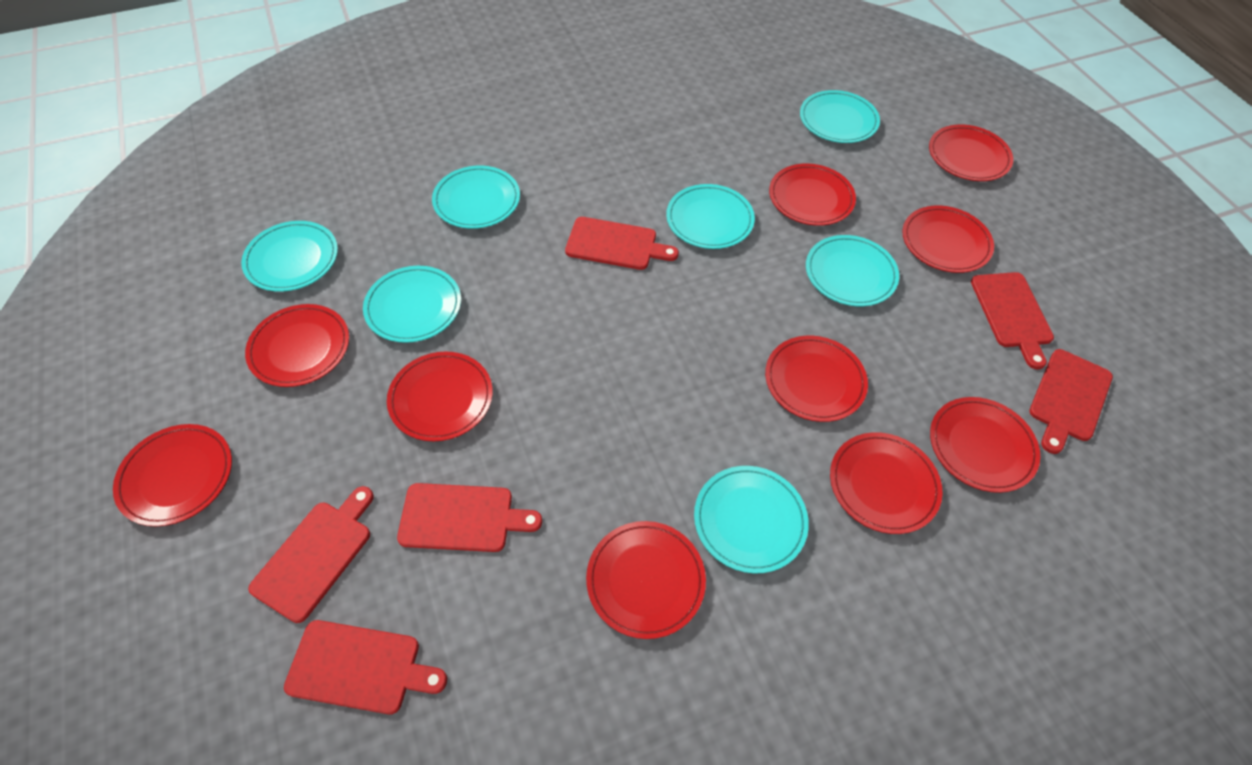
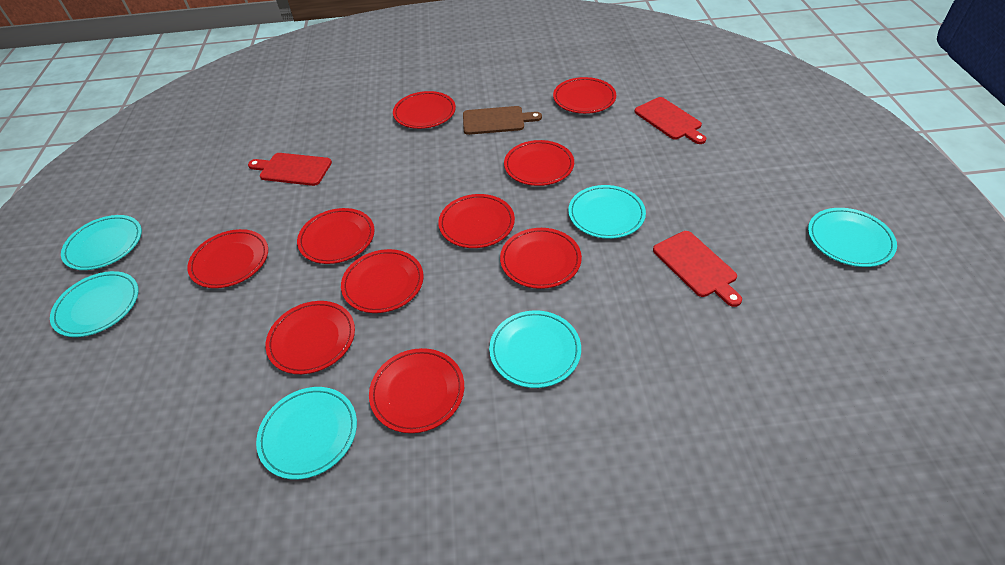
brown cutting board: 0 -> 1
red cutting board: 6 -> 3
turquoise plate: 7 -> 6

